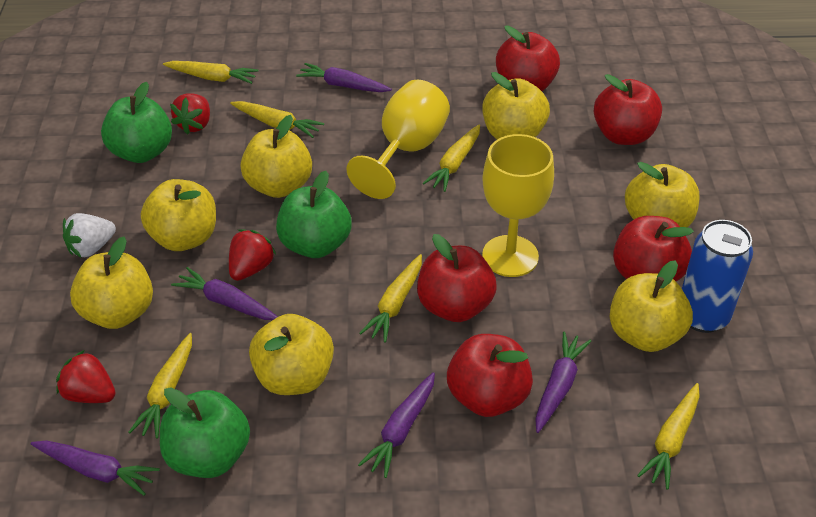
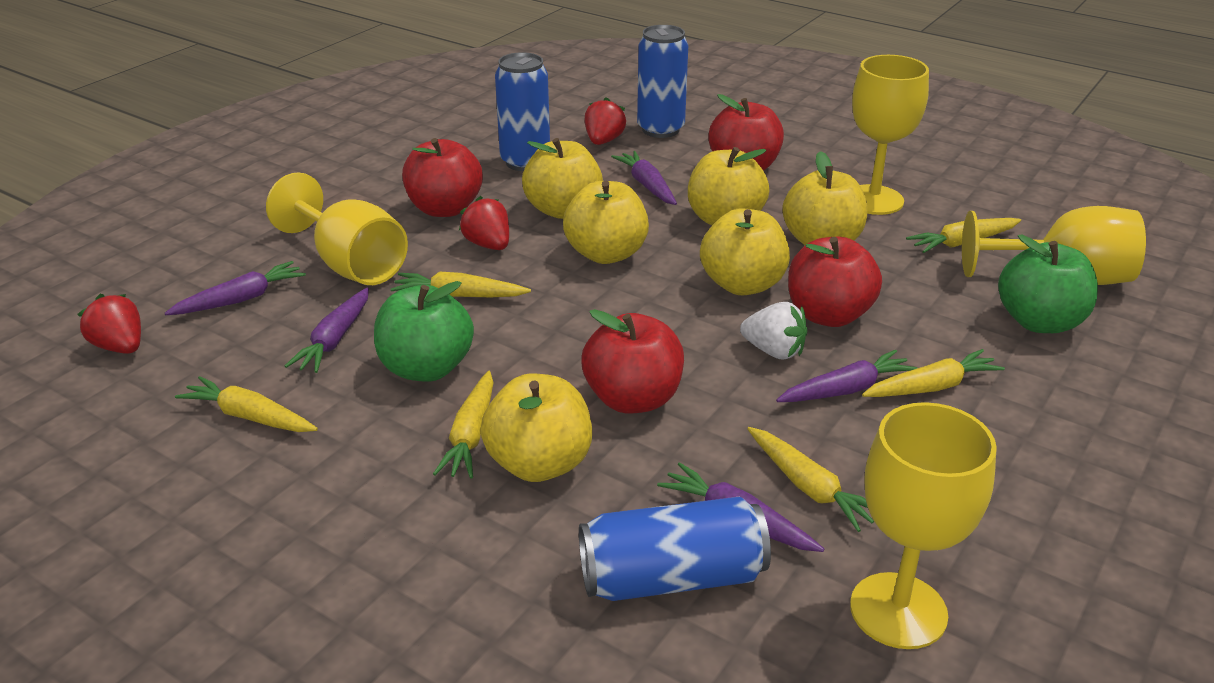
blue can: 1 -> 3
green apple: 3 -> 2
red apple: 5 -> 4
yellow apple: 7 -> 6
yellow goblet: 2 -> 4

